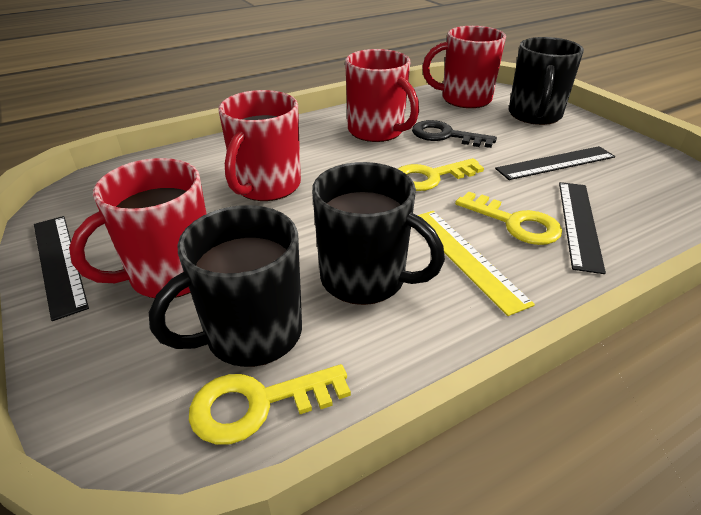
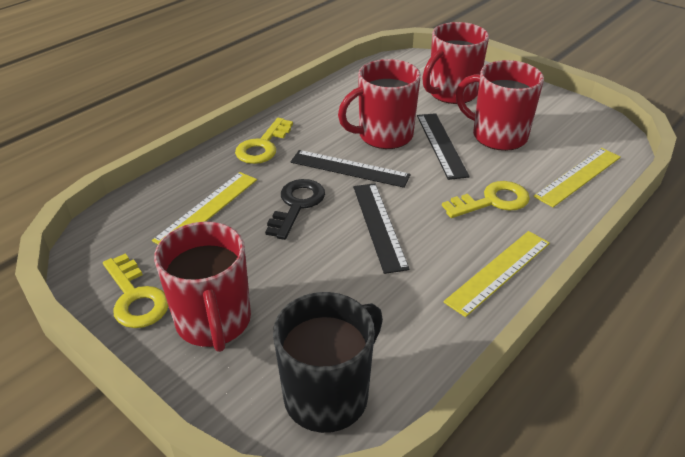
black mug: 3 -> 1
yellow ruler: 1 -> 3

